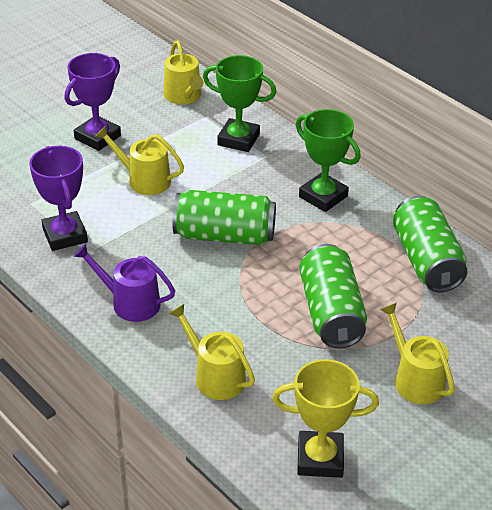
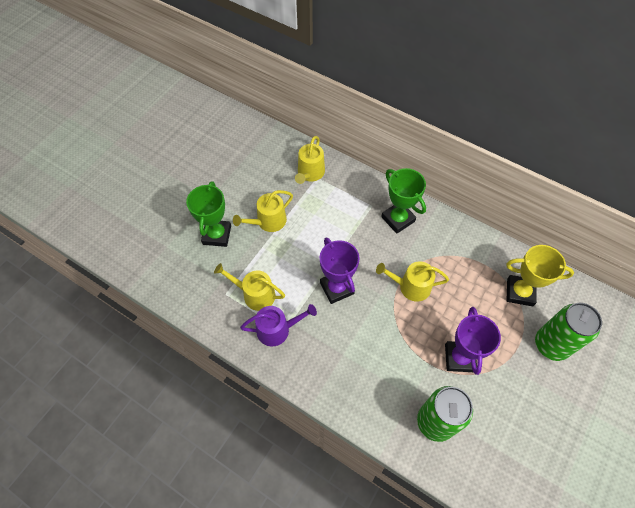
green can: 3 -> 2

